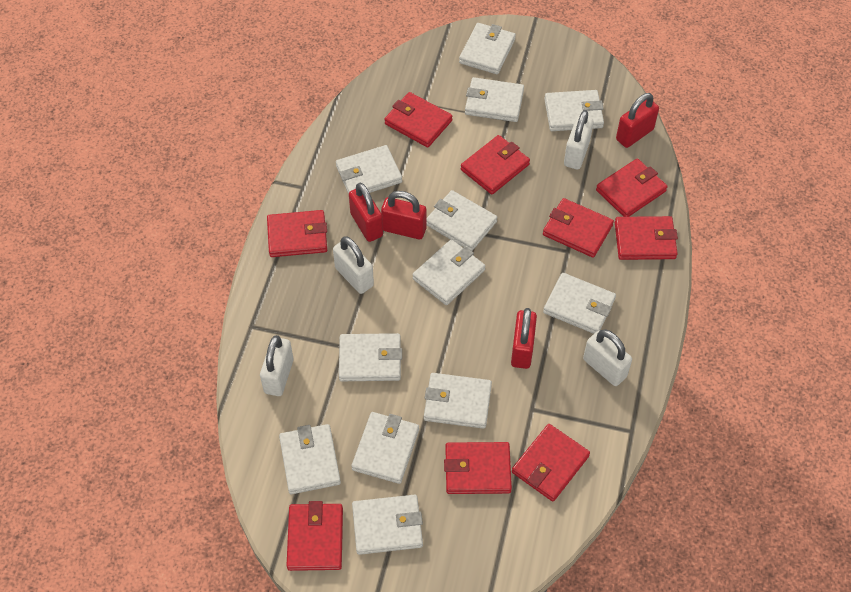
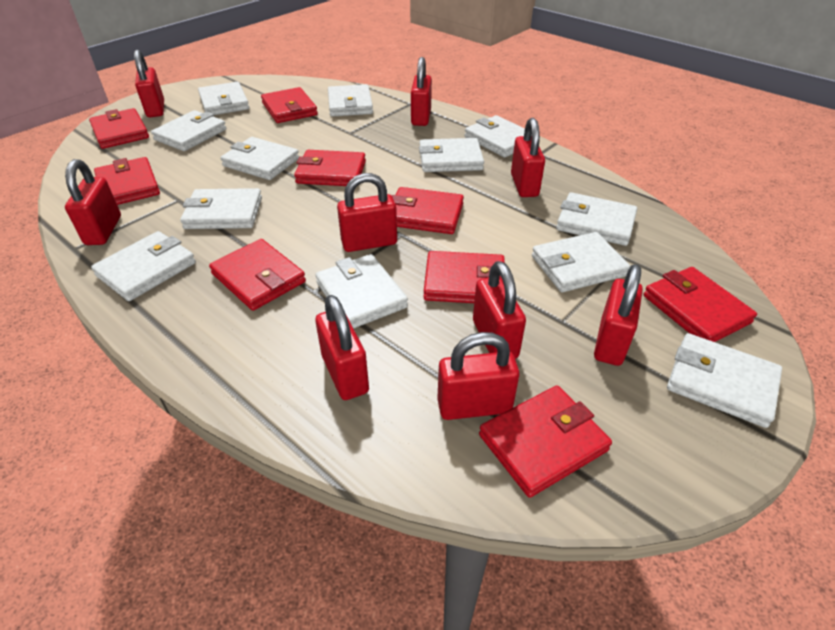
red padlock: 4 -> 9
white padlock: 4 -> 0

